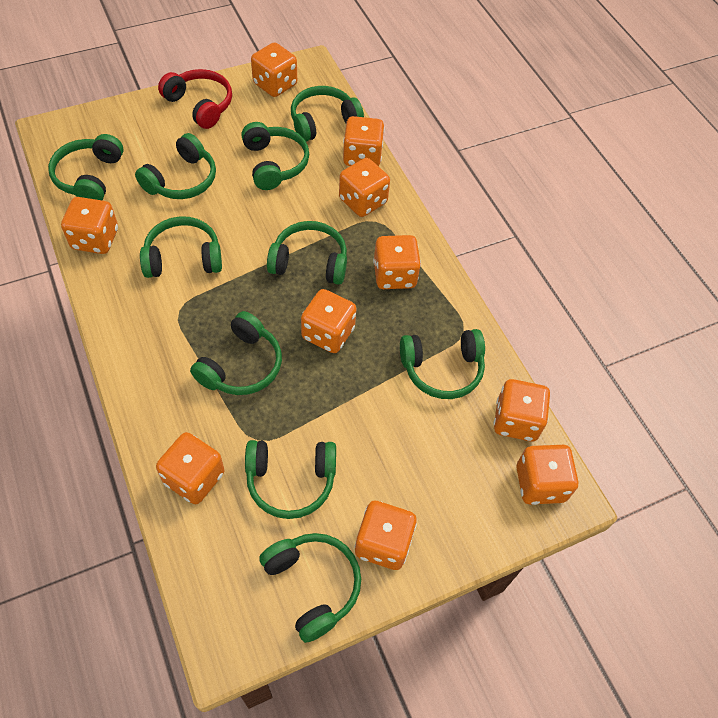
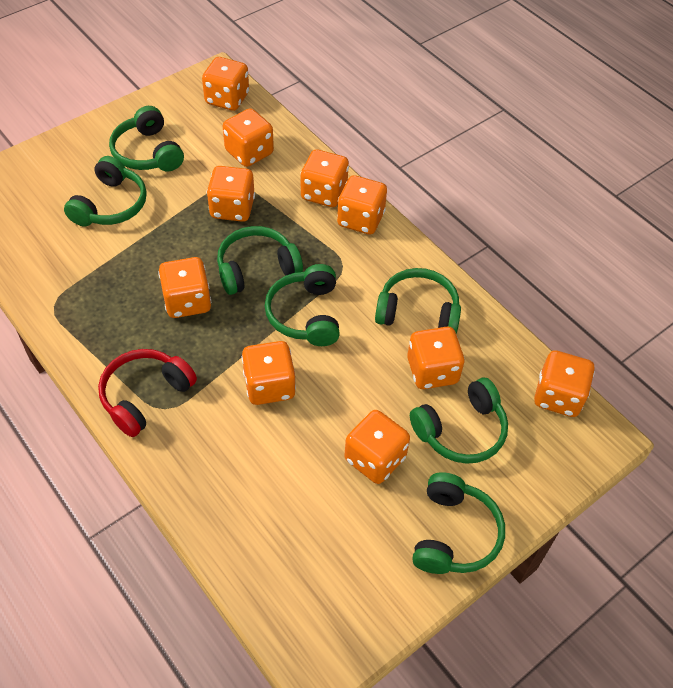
green headphones: 10 -> 7

